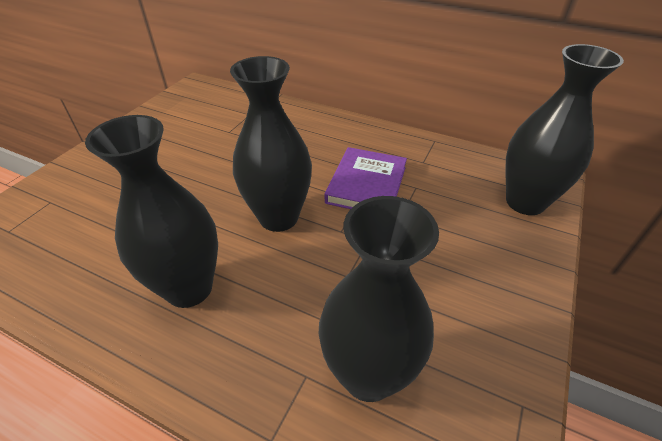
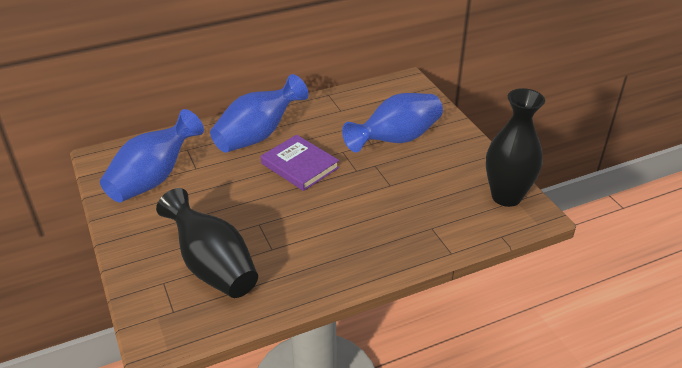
black vase: 4 -> 2
blue vase: 0 -> 3

